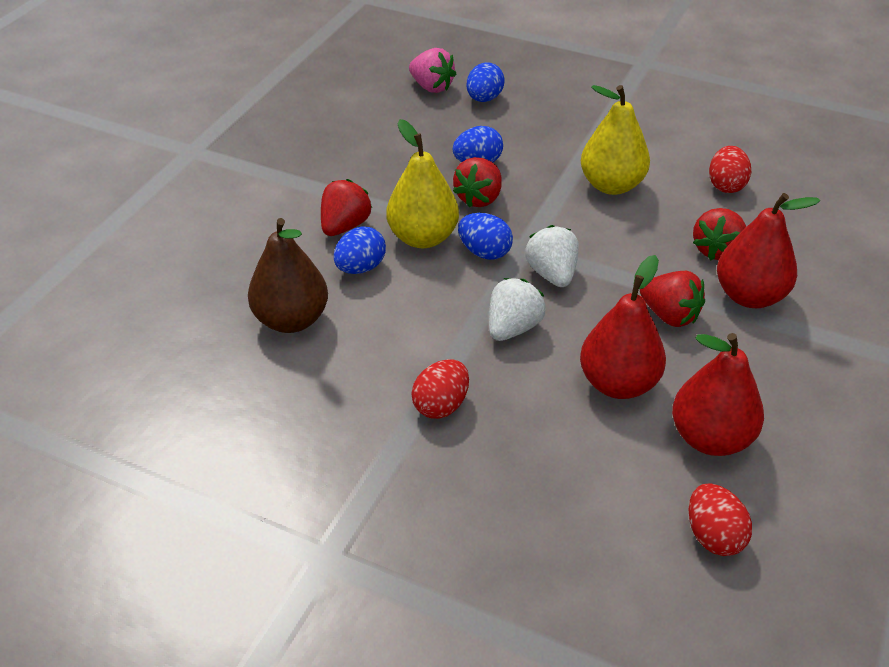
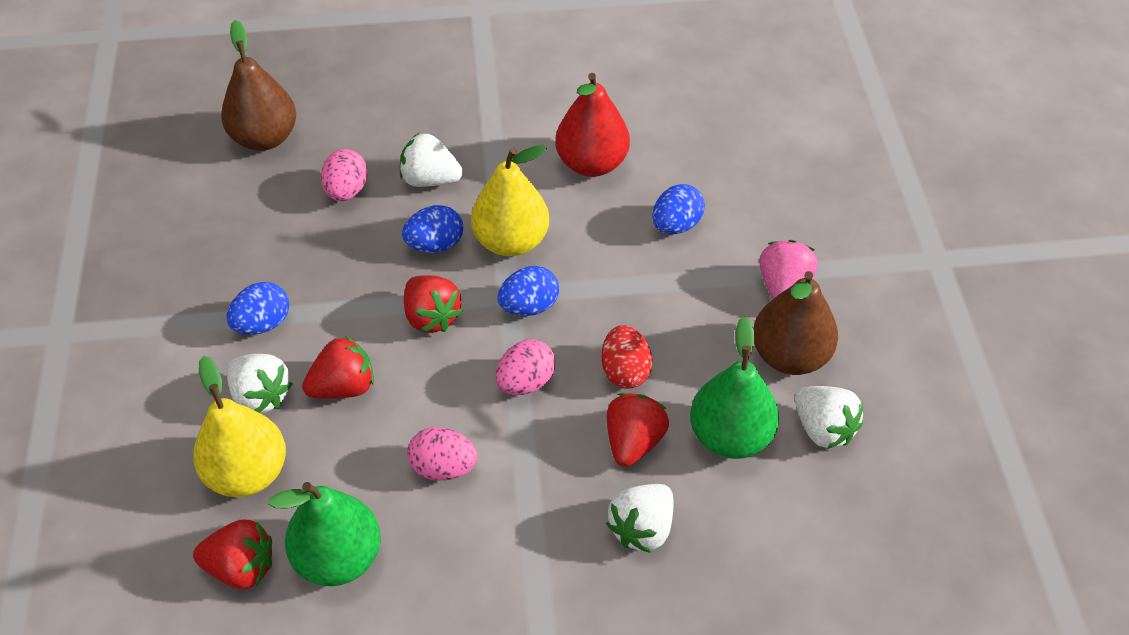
brown pear: 1 -> 2
green pear: 0 -> 2
pink egg: 0 -> 3
red egg: 3 -> 1
red pear: 3 -> 1
white strawberry: 2 -> 4

